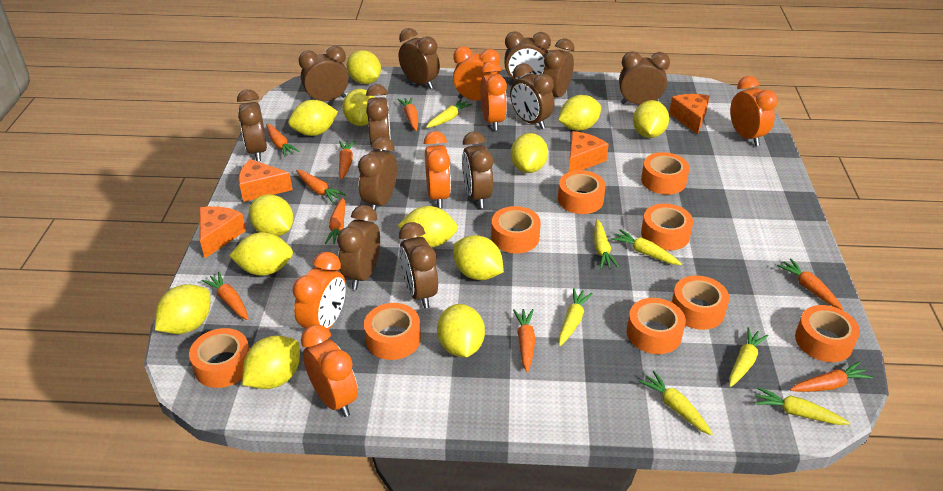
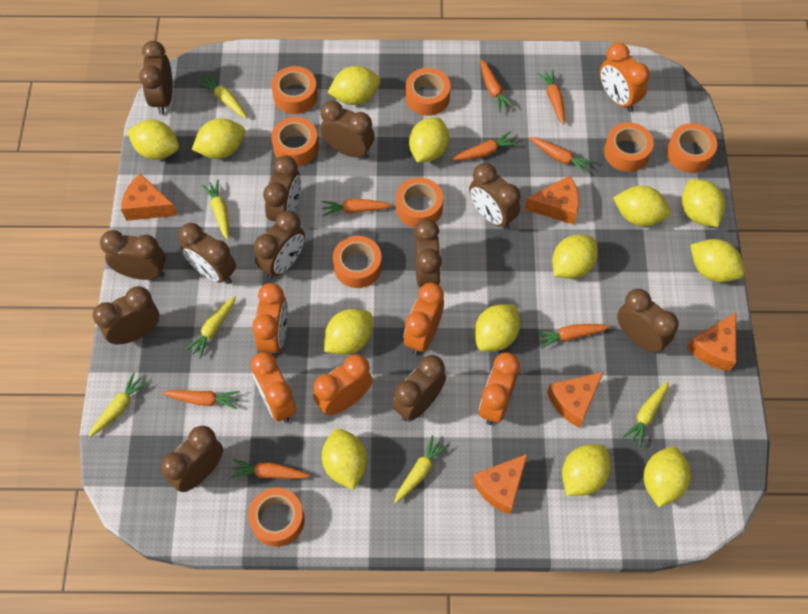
orange carrot: 9 -> 8
orange cheese: 4 -> 5
orange tape: 9 -> 8
yellow carrot: 7 -> 6

